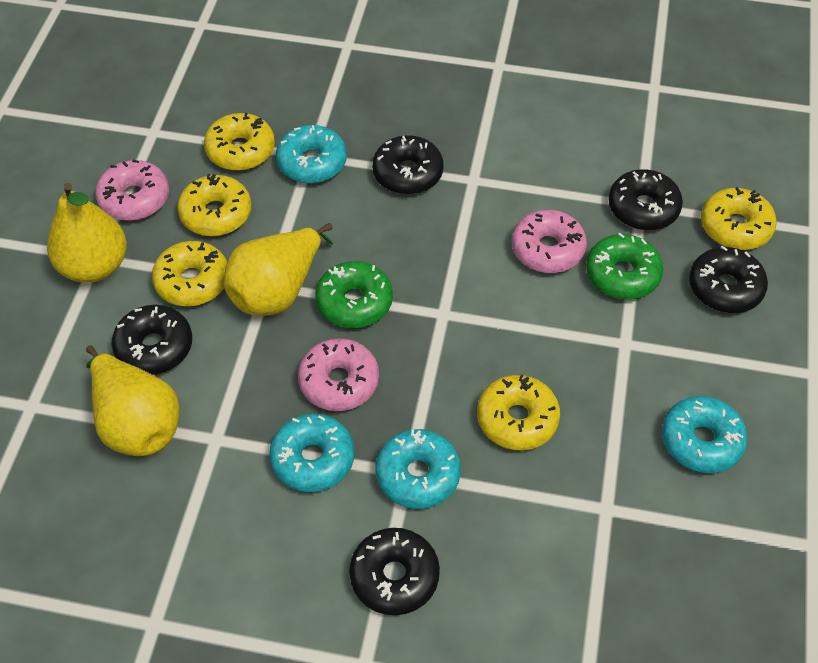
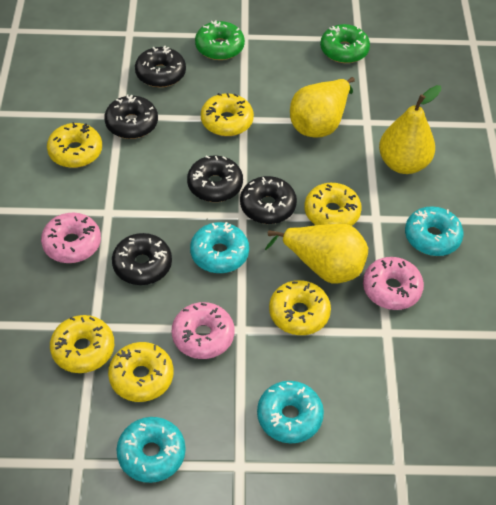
yellow donut: 5 -> 6

